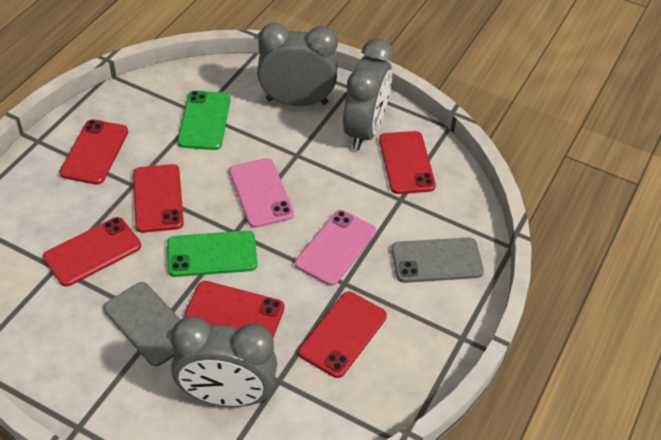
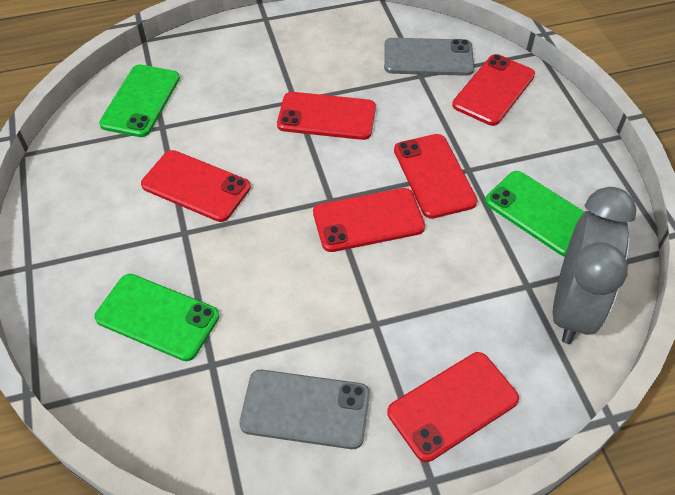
green phone: 2 -> 3
grey clock: 3 -> 1
pink phone: 2 -> 0

